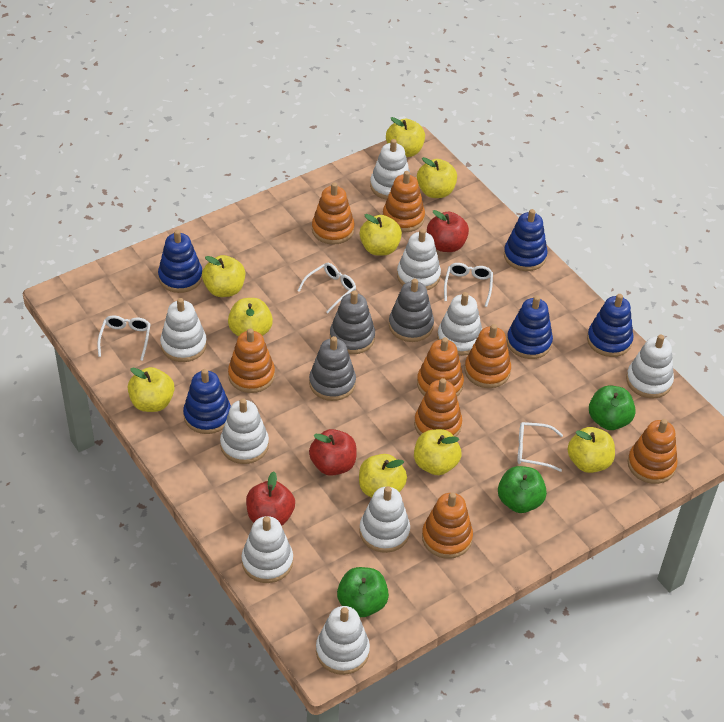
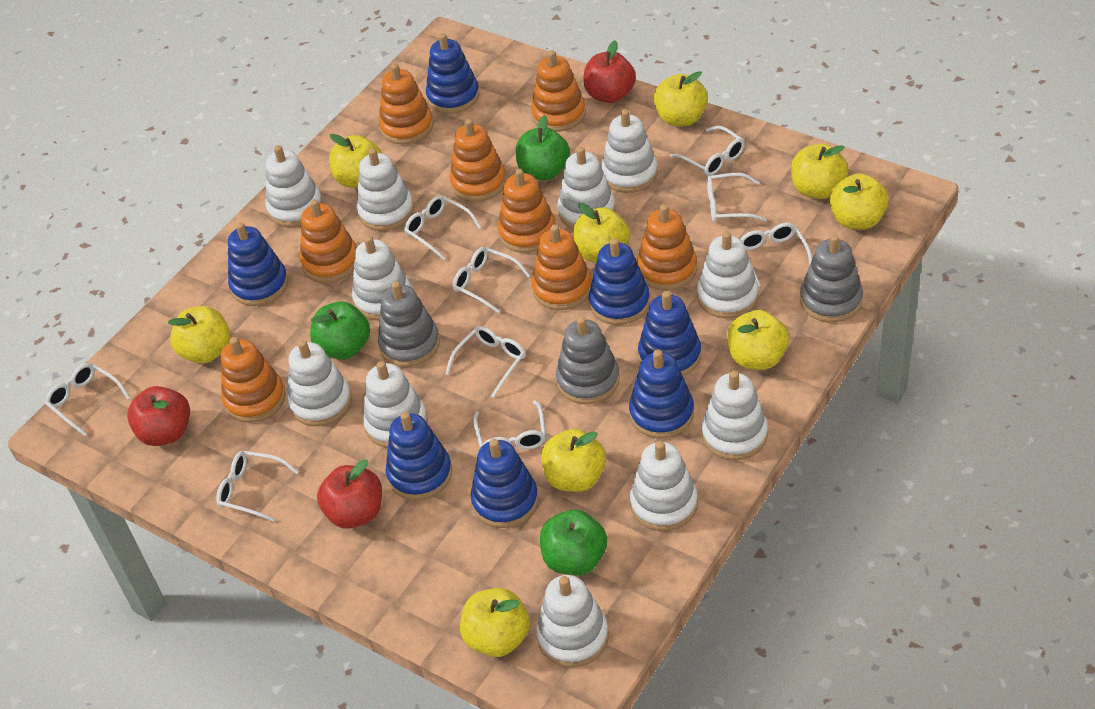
blue stacking toy: 5 -> 7
white glasses: 4 -> 9
white stacking toy: 9 -> 11

